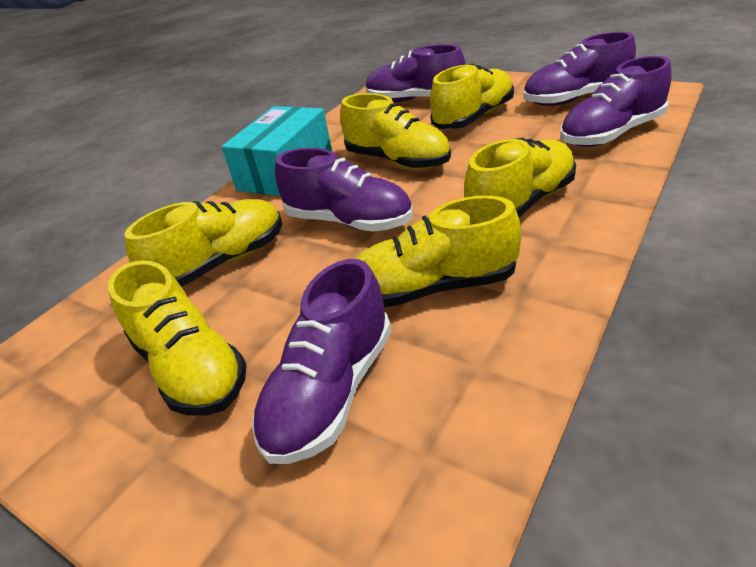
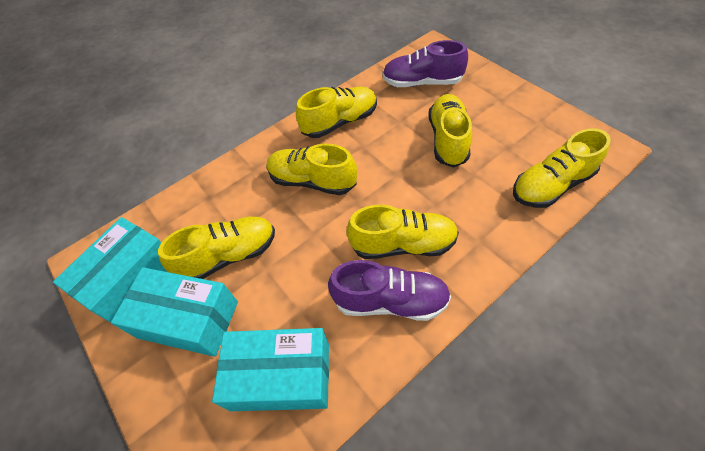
purple shoe: 5 -> 2
turquoise box: 1 -> 3

